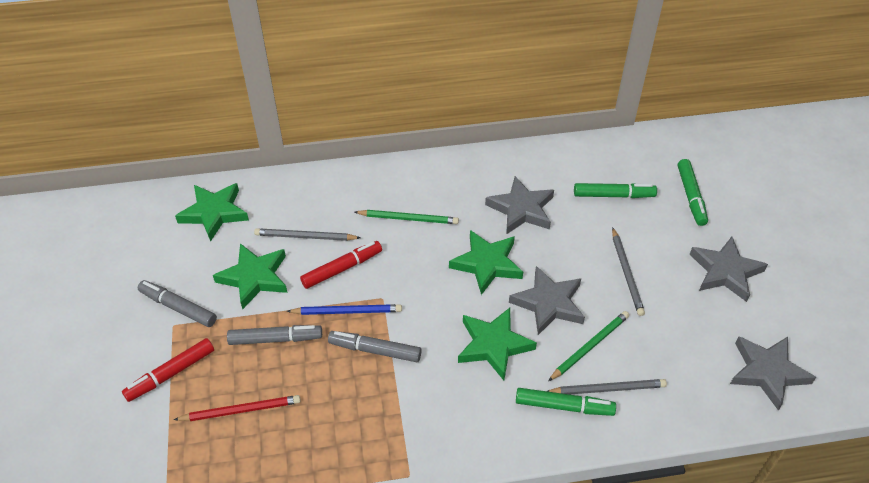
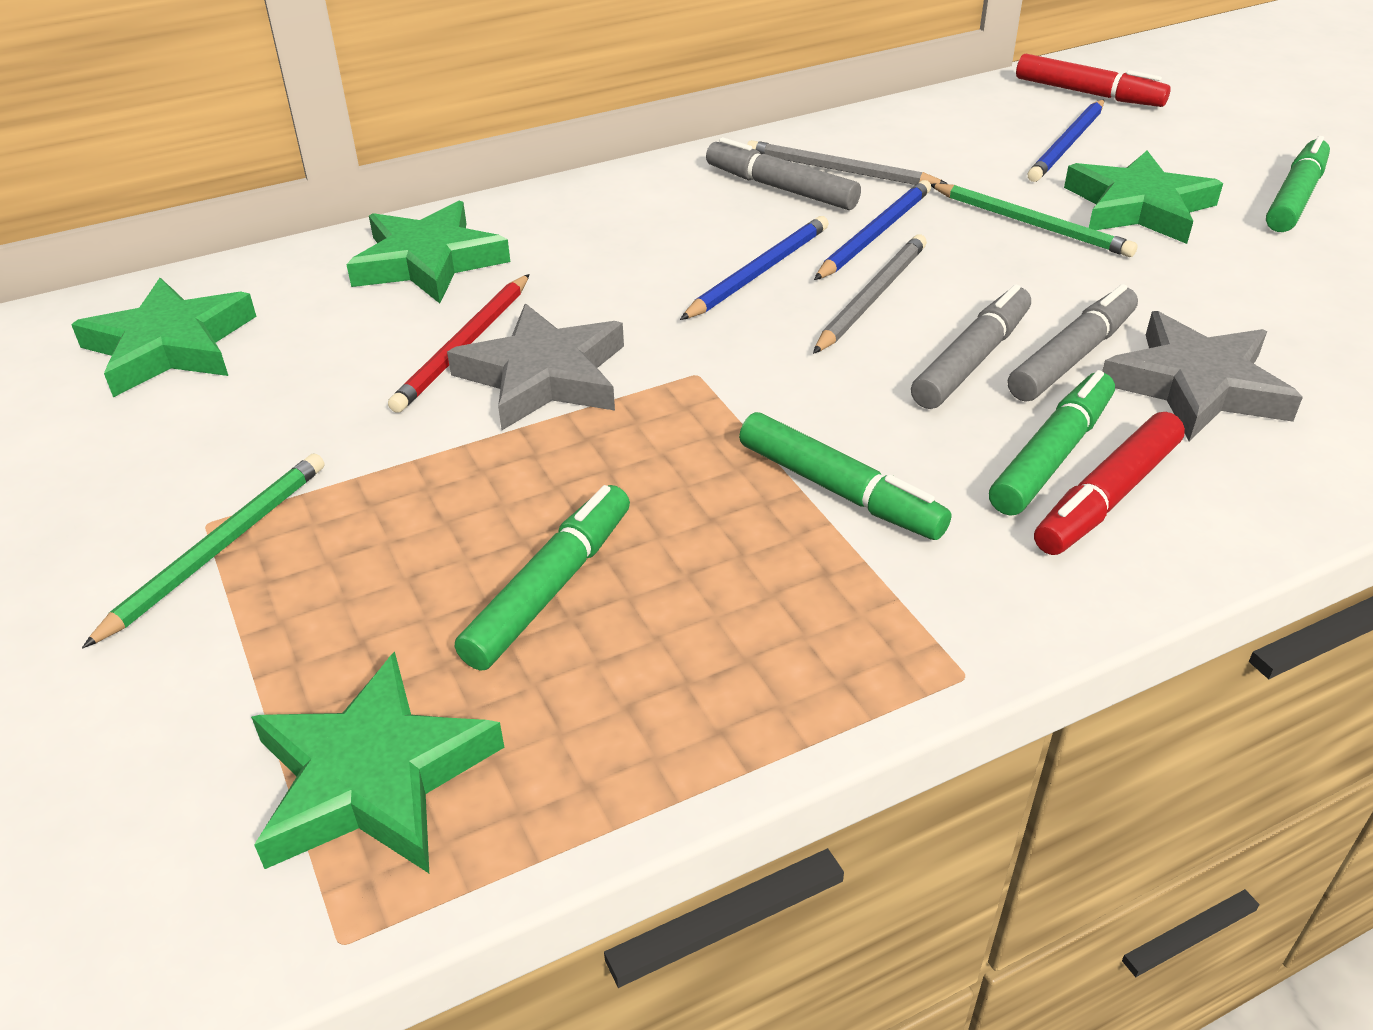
blue pencil: 1 -> 3
green marker: 3 -> 4
grey pencil: 3 -> 2
grey star: 4 -> 2

